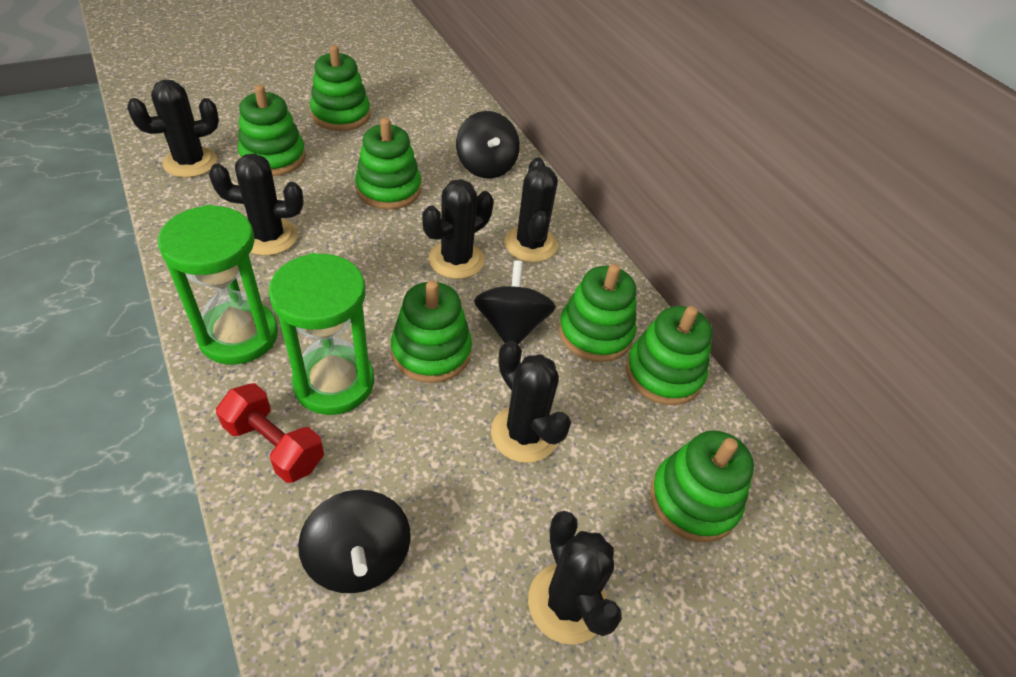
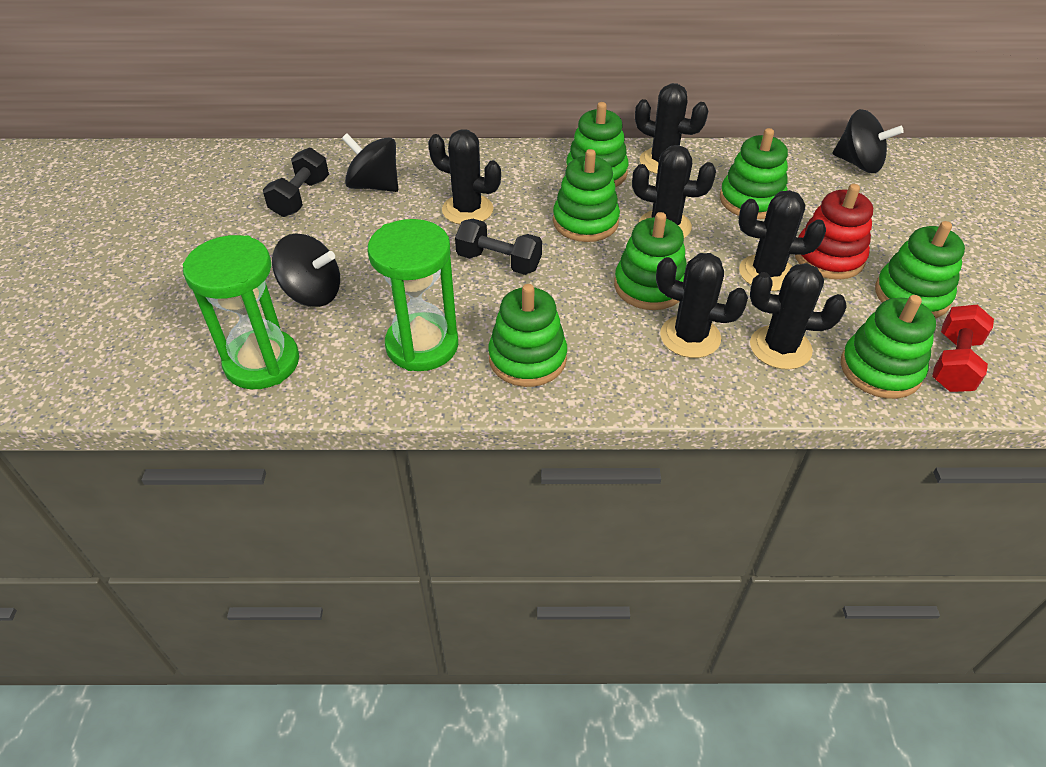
black dumbbell: 0 -> 2
red stacking toy: 0 -> 1

